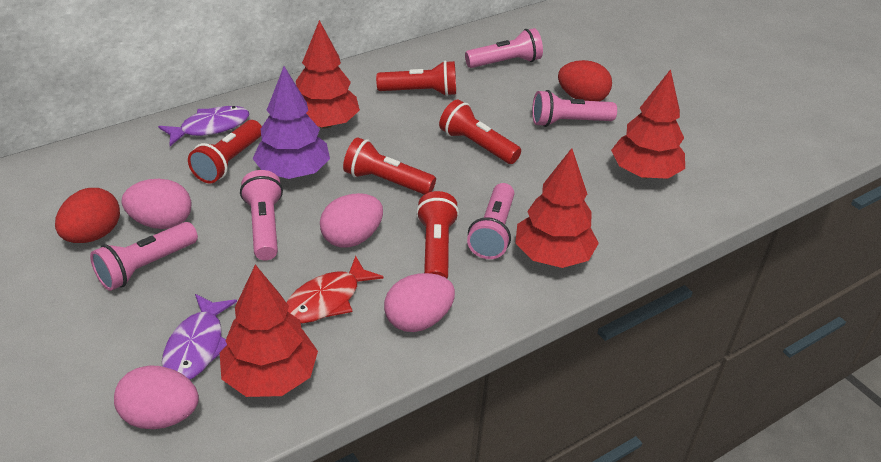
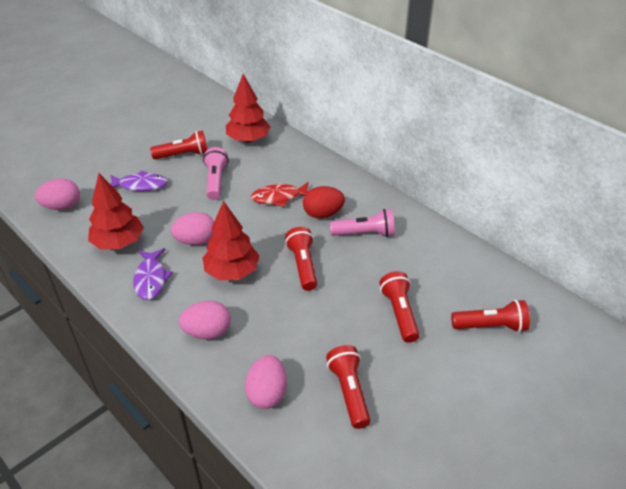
pink flashlight: 5 -> 2
purple tree: 1 -> 0
red egg: 2 -> 1
red tree: 4 -> 3

